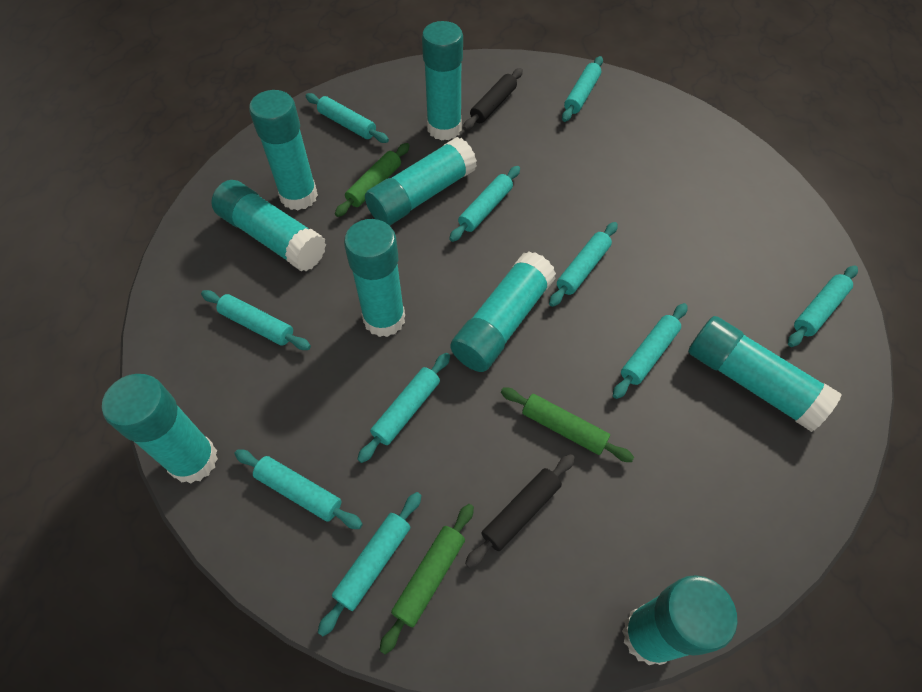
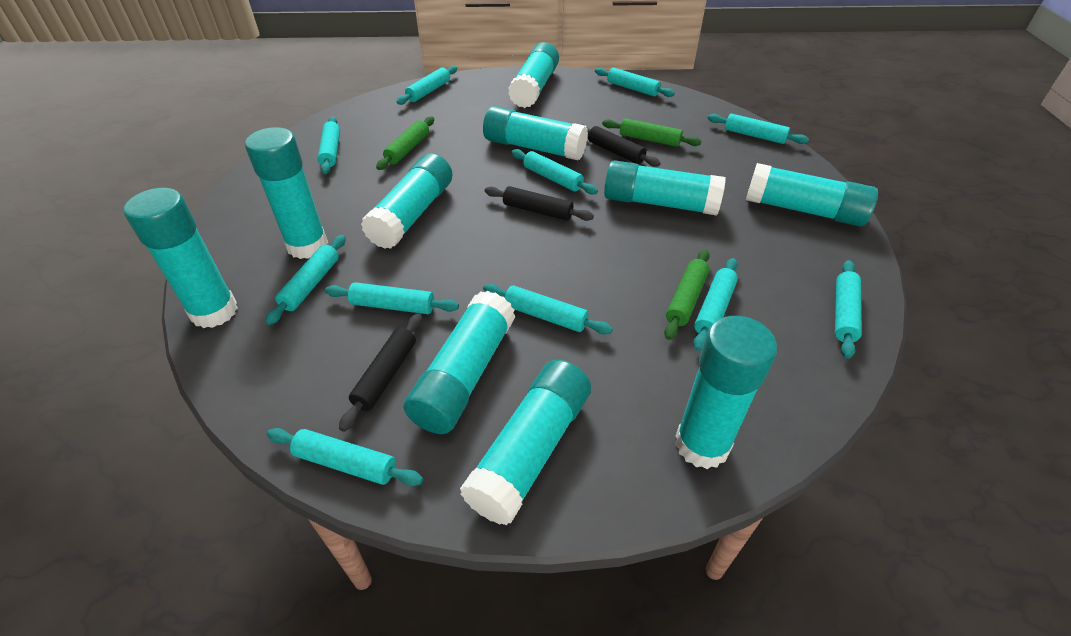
black rolling pin: 2 -> 3
turquoise glue stick: 9 -> 10
turquoise rolling pin: 10 -> 11

